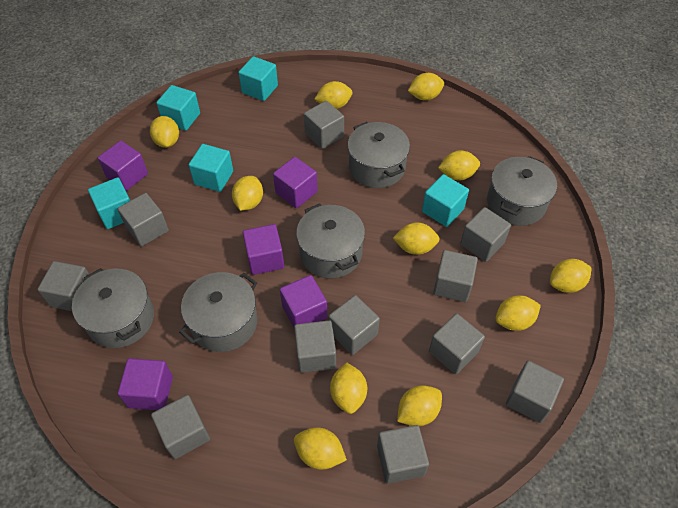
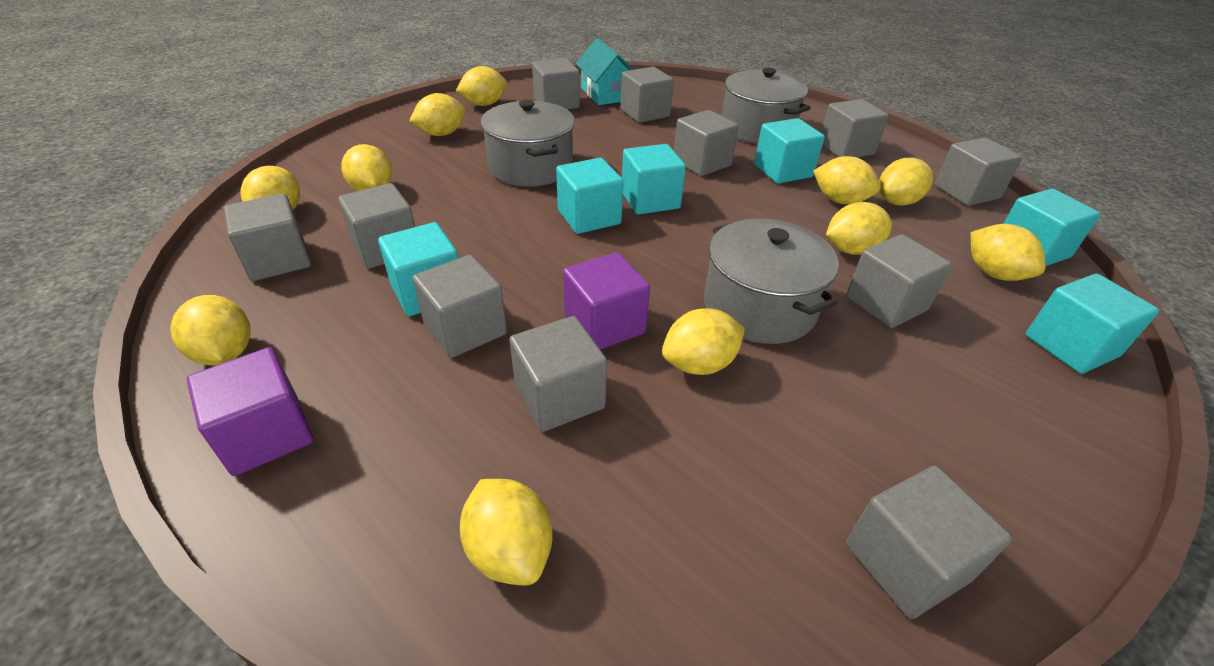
grey pot: 5 -> 3
purple cube: 5 -> 2
turquoise cube: 5 -> 6
turquoise house: 0 -> 1

